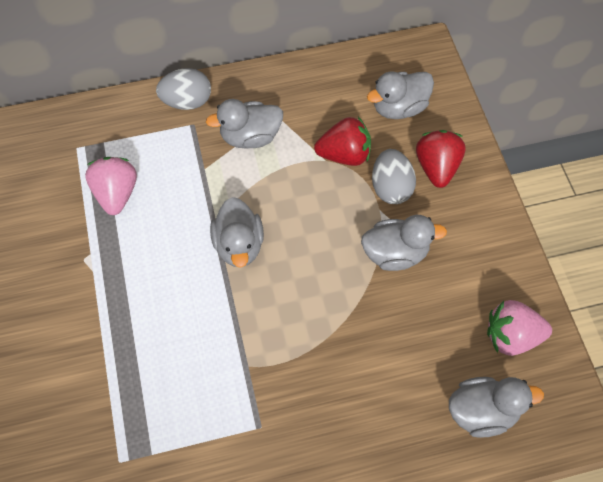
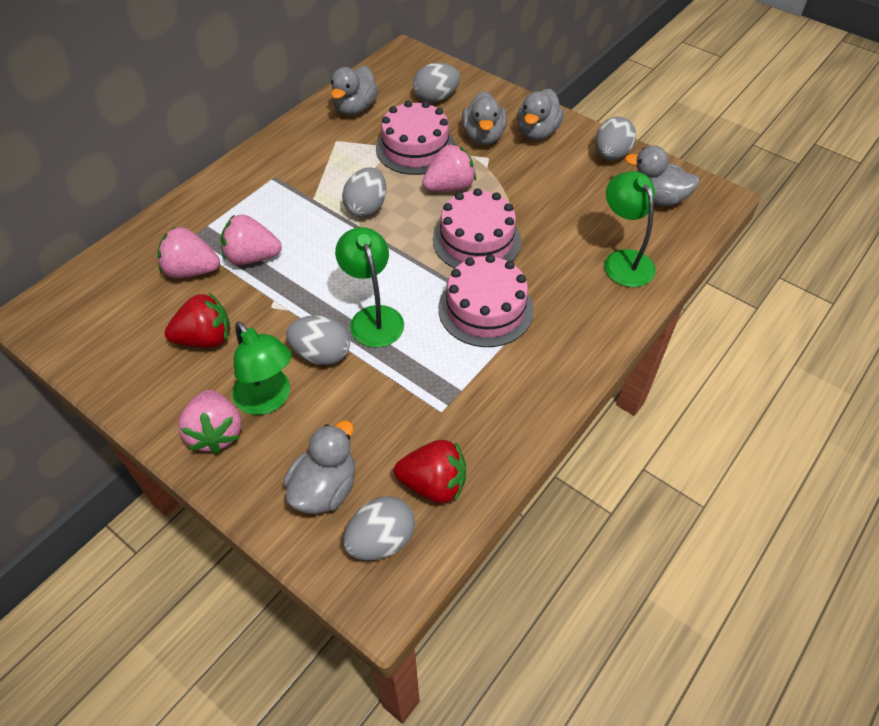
green lamp: 0 -> 3
grey egg: 2 -> 5
pink cake: 0 -> 3
pink strawberry: 2 -> 4

